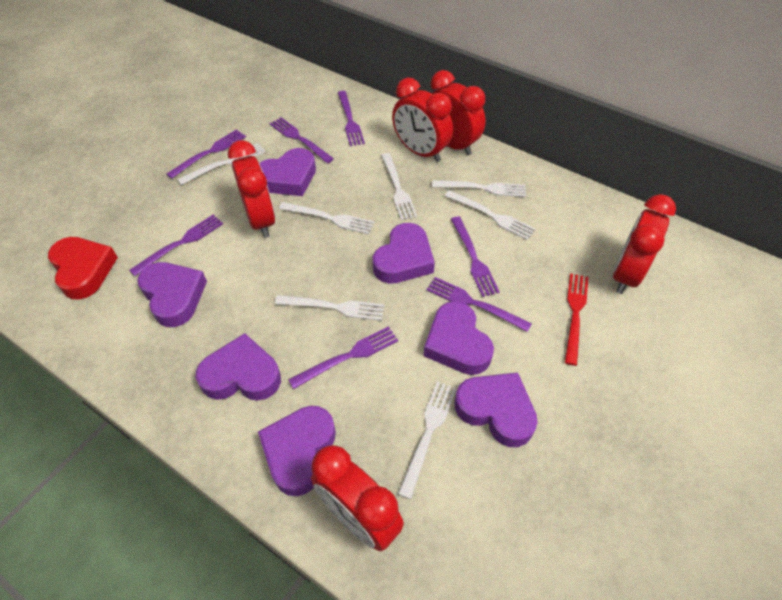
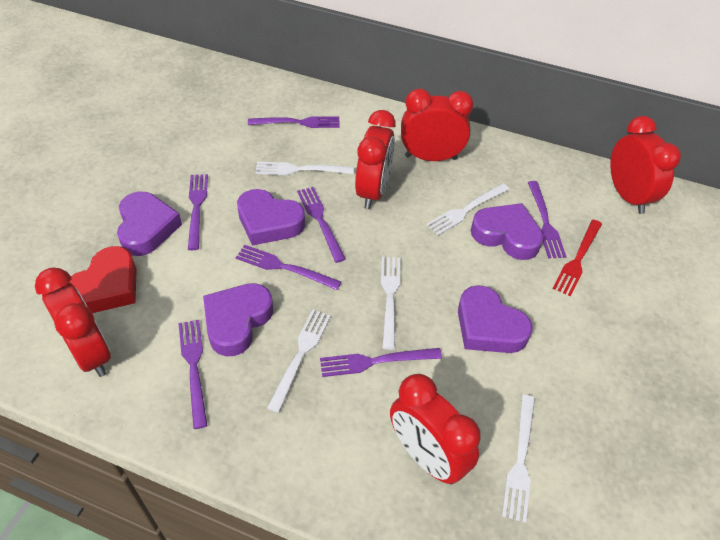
purple heart: 7 -> 5
white fork: 7 -> 5

